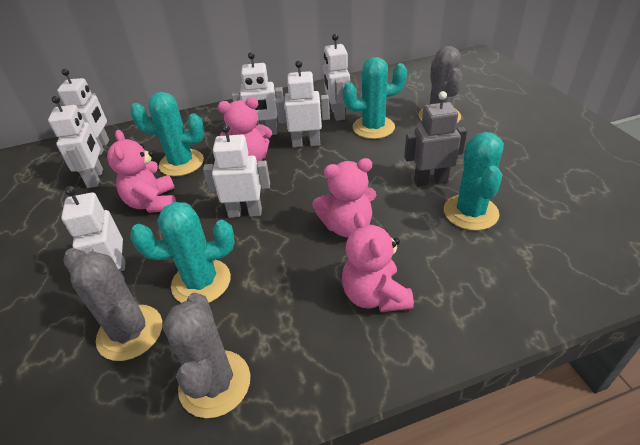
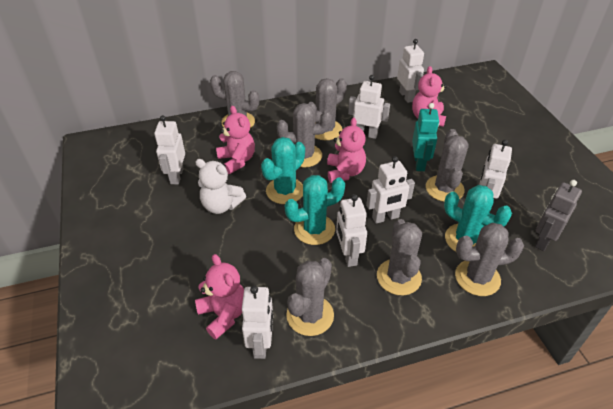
grey cactus: 3 -> 7
turquoise cactus: 4 -> 3
turquoise robot: 0 -> 1
white teddy bear: 0 -> 1

